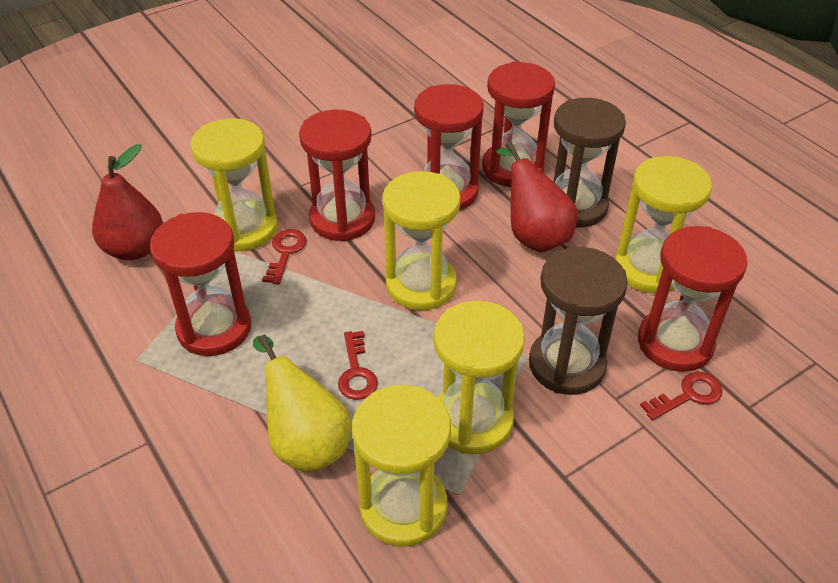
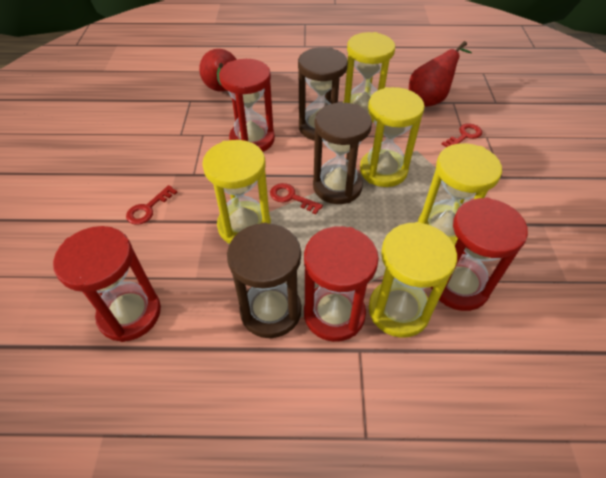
brown hourglass: 2 -> 3
red hourglass: 5 -> 4
yellow pear: 1 -> 0

